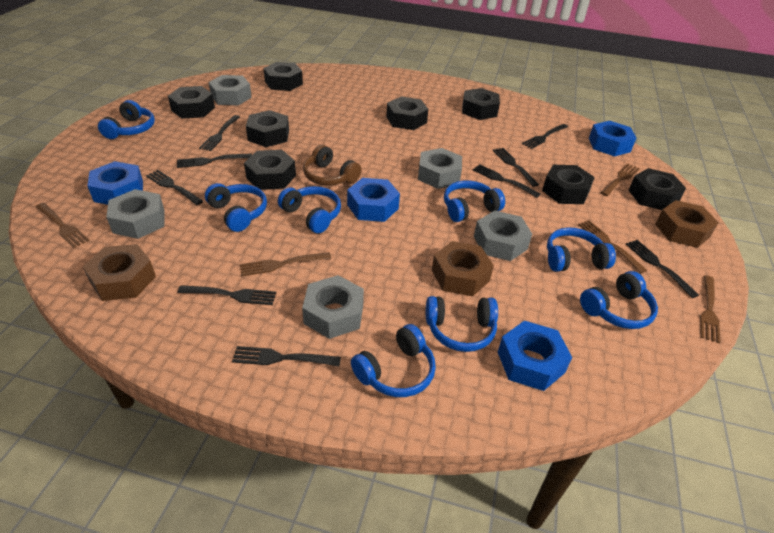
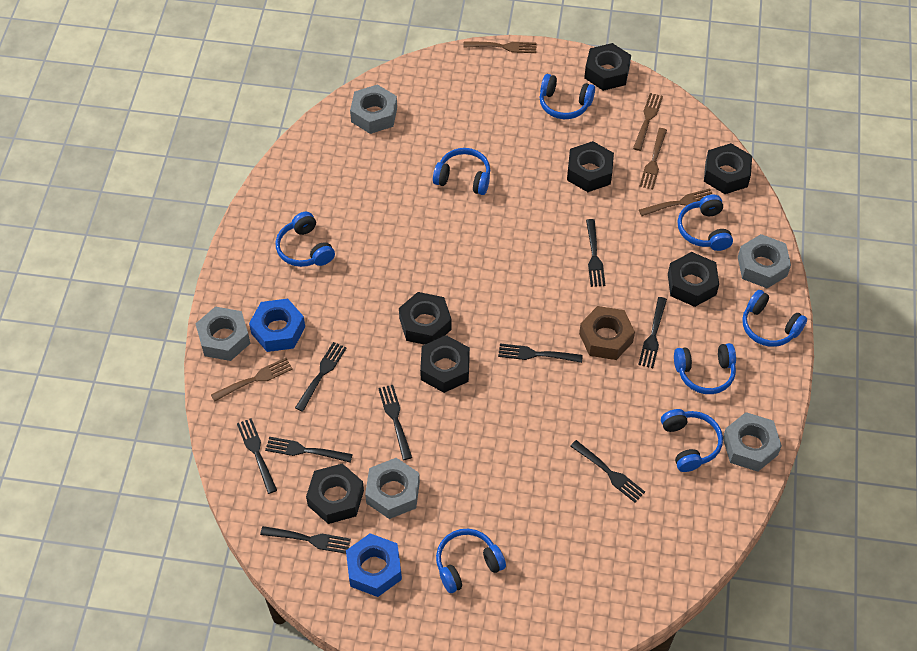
black nut: 8 -> 7
blue nut: 4 -> 2
brown headphones: 1 -> 0
brown nut: 3 -> 1

